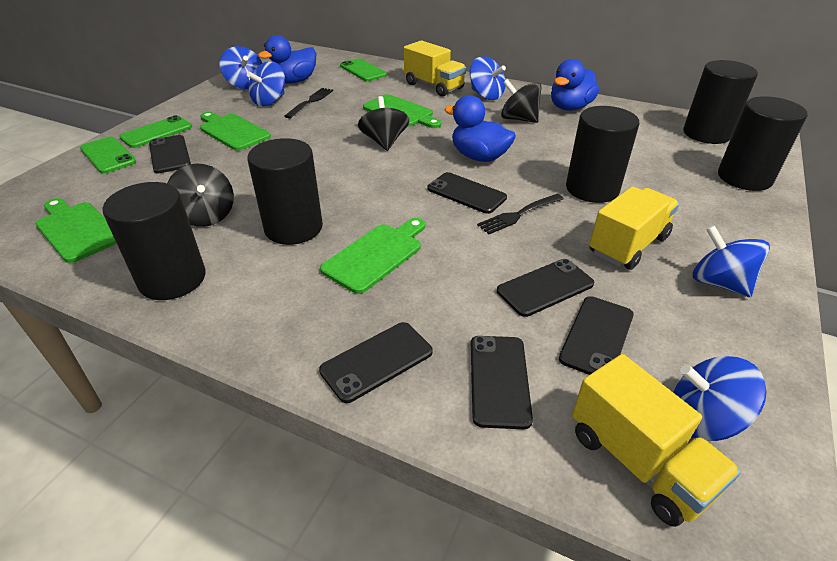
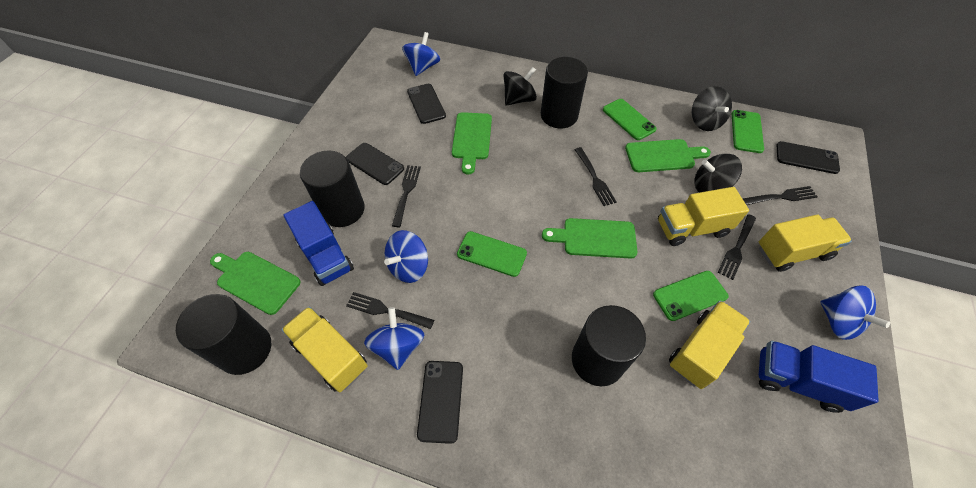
black cylinder: 5 -> 4
black fork: 2 -> 5
black phone: 6 -> 4
blue duck: 3 -> 0
blue spinning top: 5 -> 4
blue truck: 0 -> 2
green phone: 3 -> 4
yellow truck: 3 -> 4

